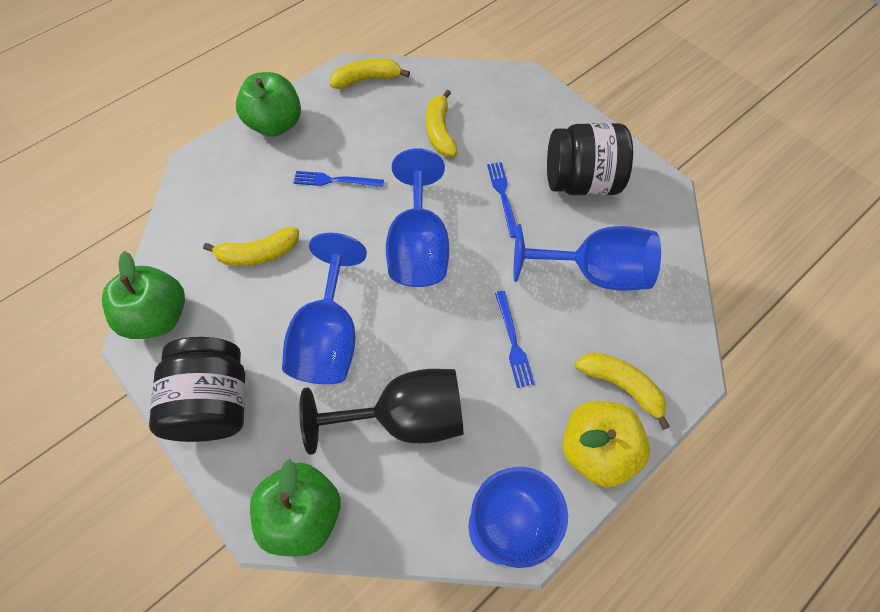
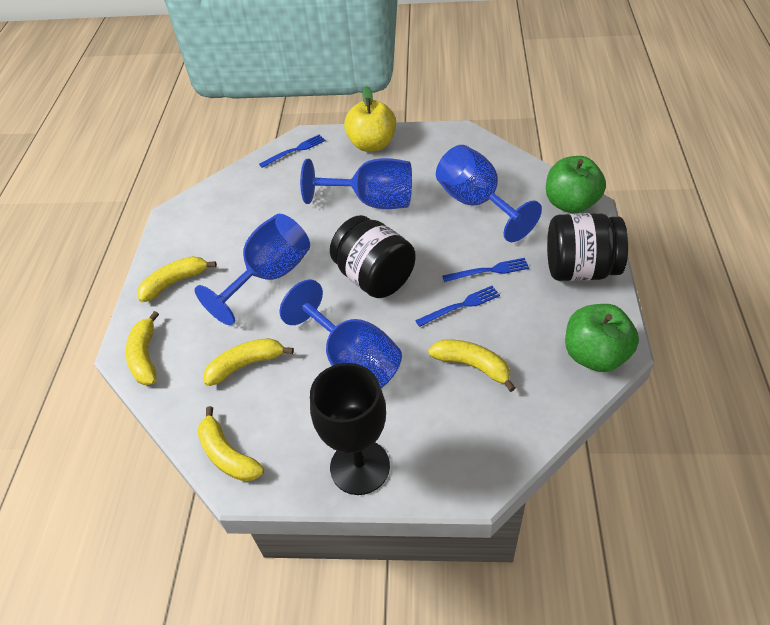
green apple: 3 -> 2
yellow banana: 4 -> 5

